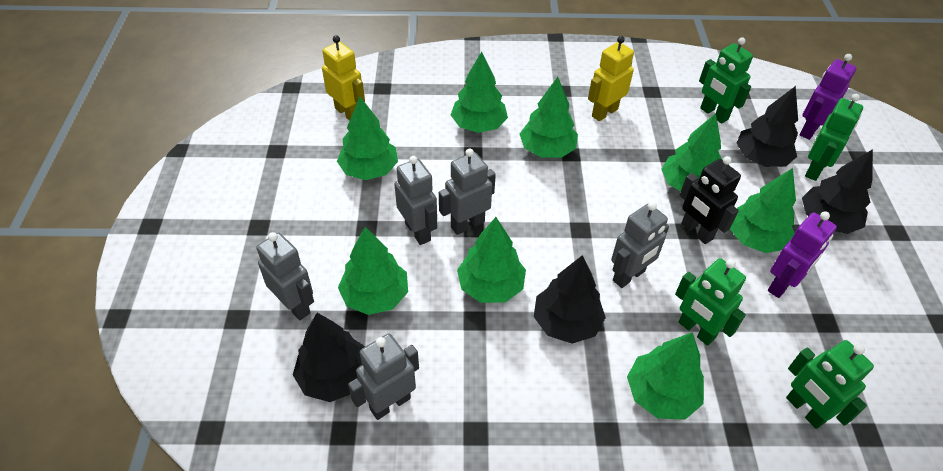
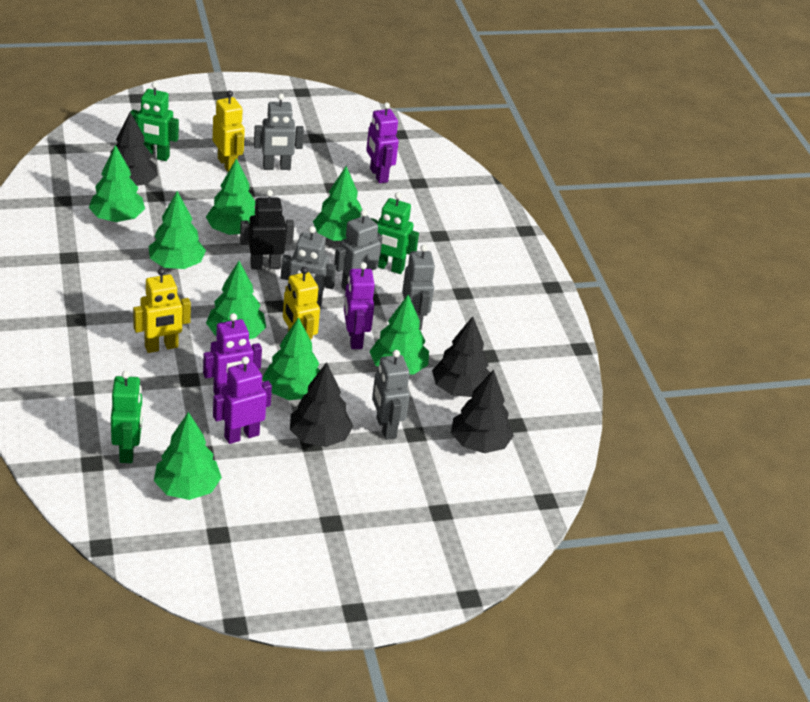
green robot: 4 -> 3
purple robot: 2 -> 4
yellow robot: 2 -> 3

